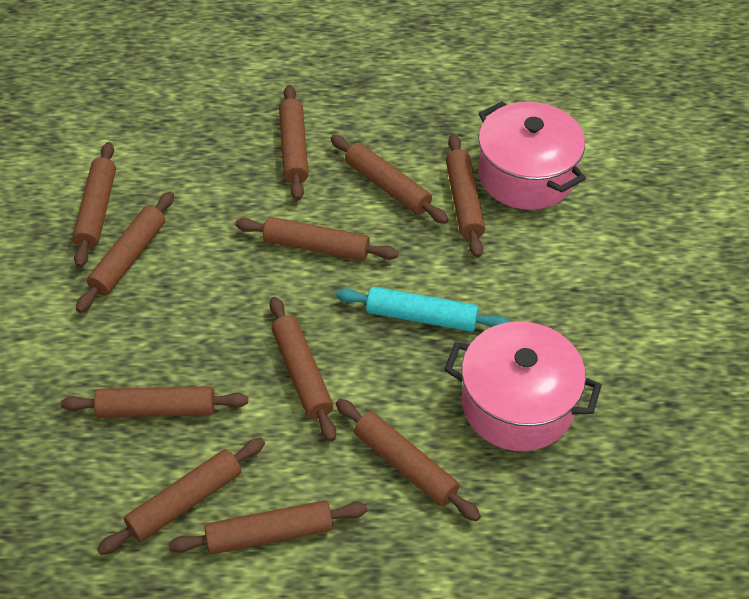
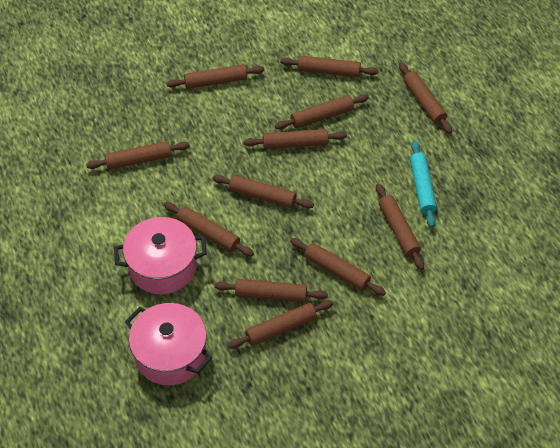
brown rolling pin: 11 -> 12

